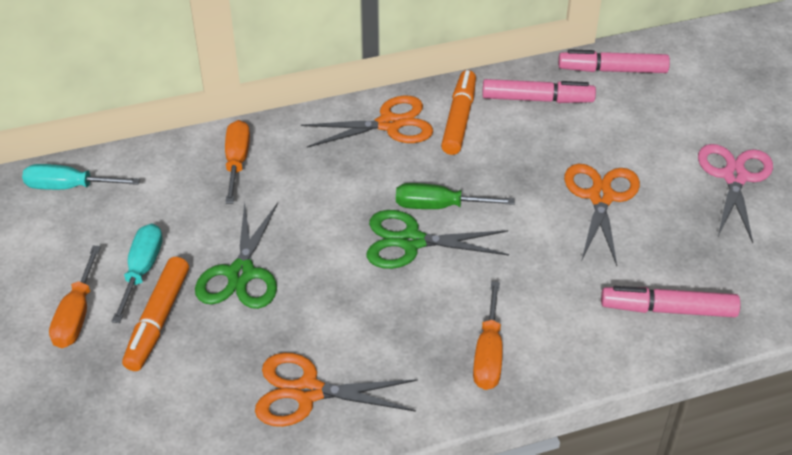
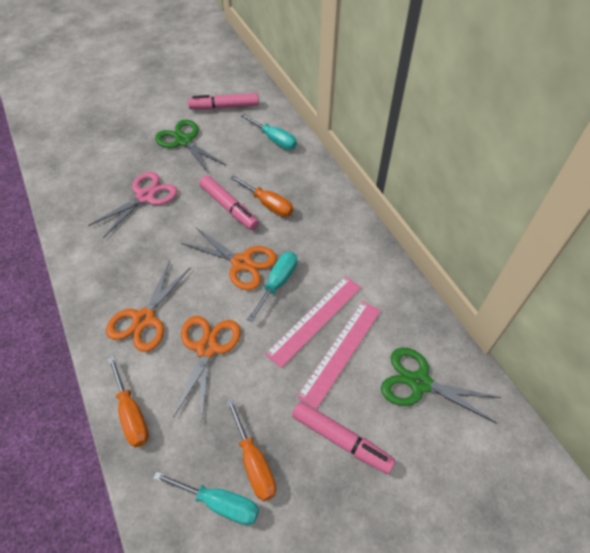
green screwdriver: 1 -> 0
orange marker: 2 -> 0
pink ruler: 0 -> 2
turquoise screwdriver: 2 -> 3

